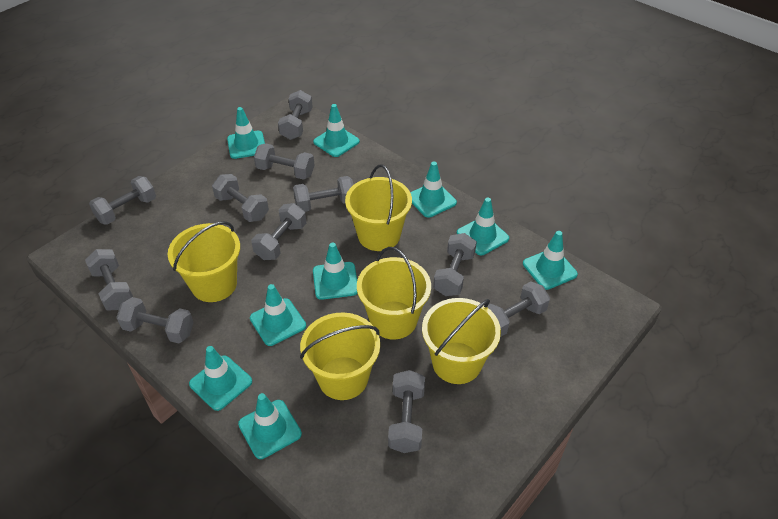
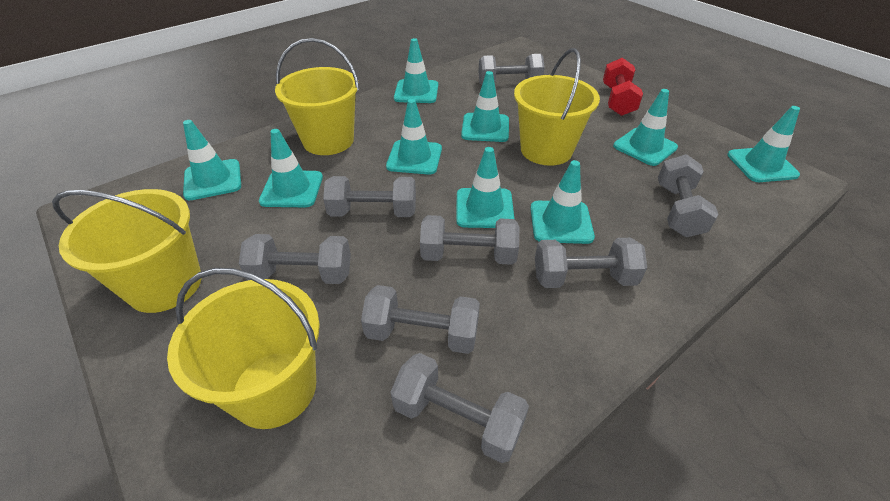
grey dumbbell: 11 -> 8
red dumbbell: 0 -> 1
yellow bucket: 5 -> 4

